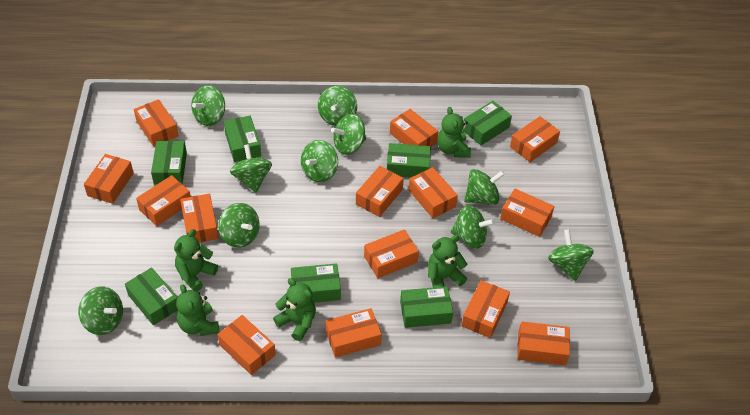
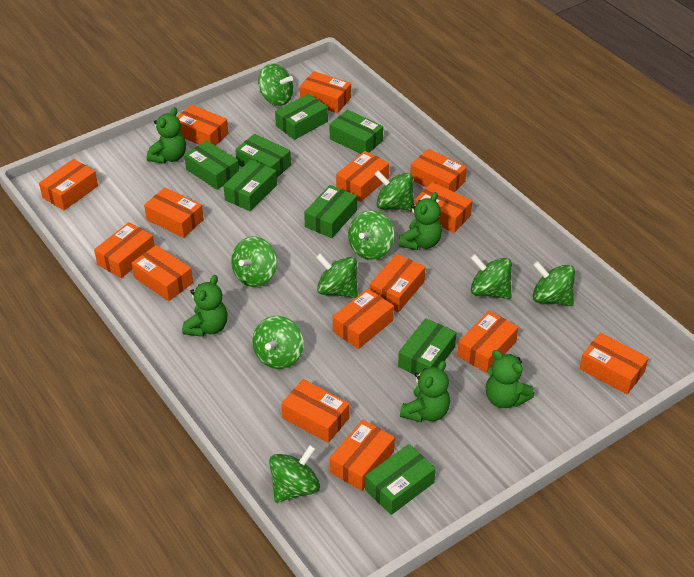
green box: 7 -> 8
green spinning top: 10 -> 9
orange box: 14 -> 15

